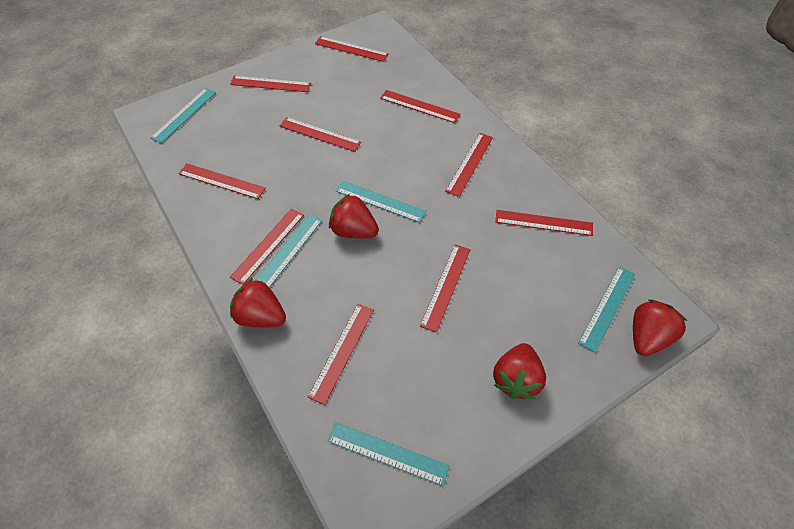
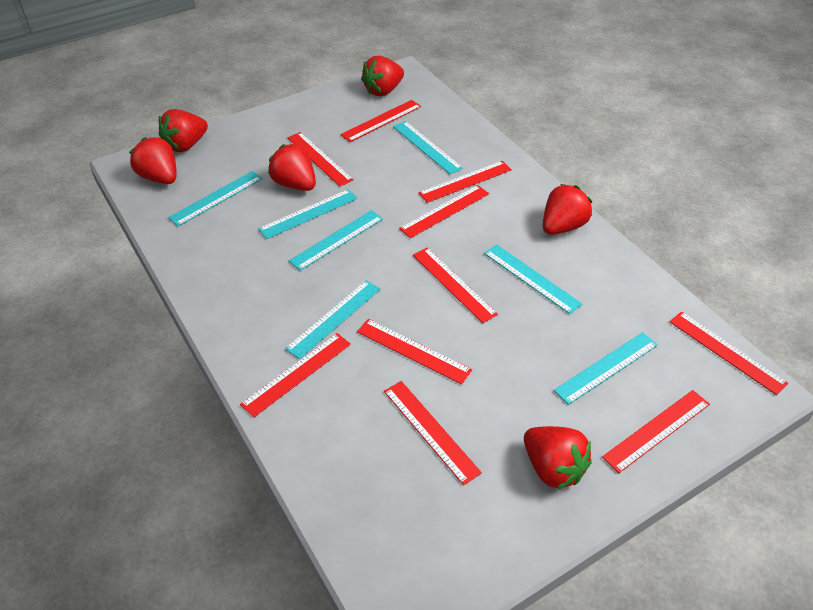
red strawberry: 4 -> 6
turquoise ruler: 5 -> 7

